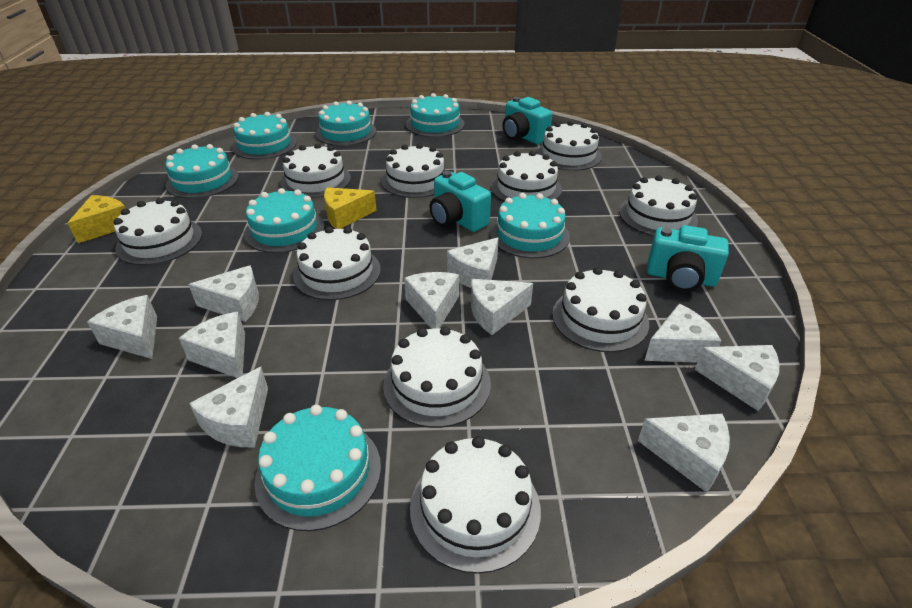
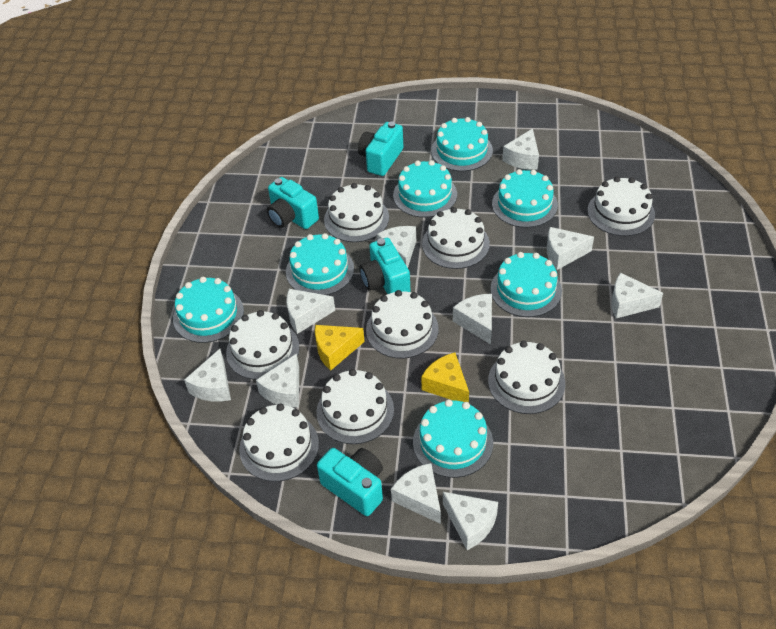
turquoise camera: 3 -> 4
white cake: 10 -> 8

